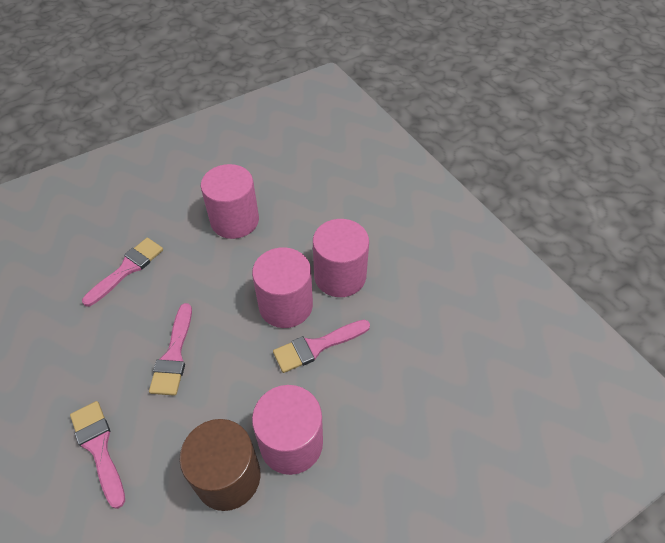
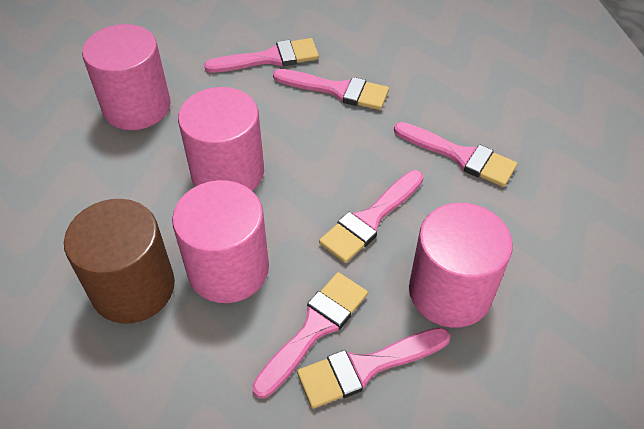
pink brush: 4 -> 6

